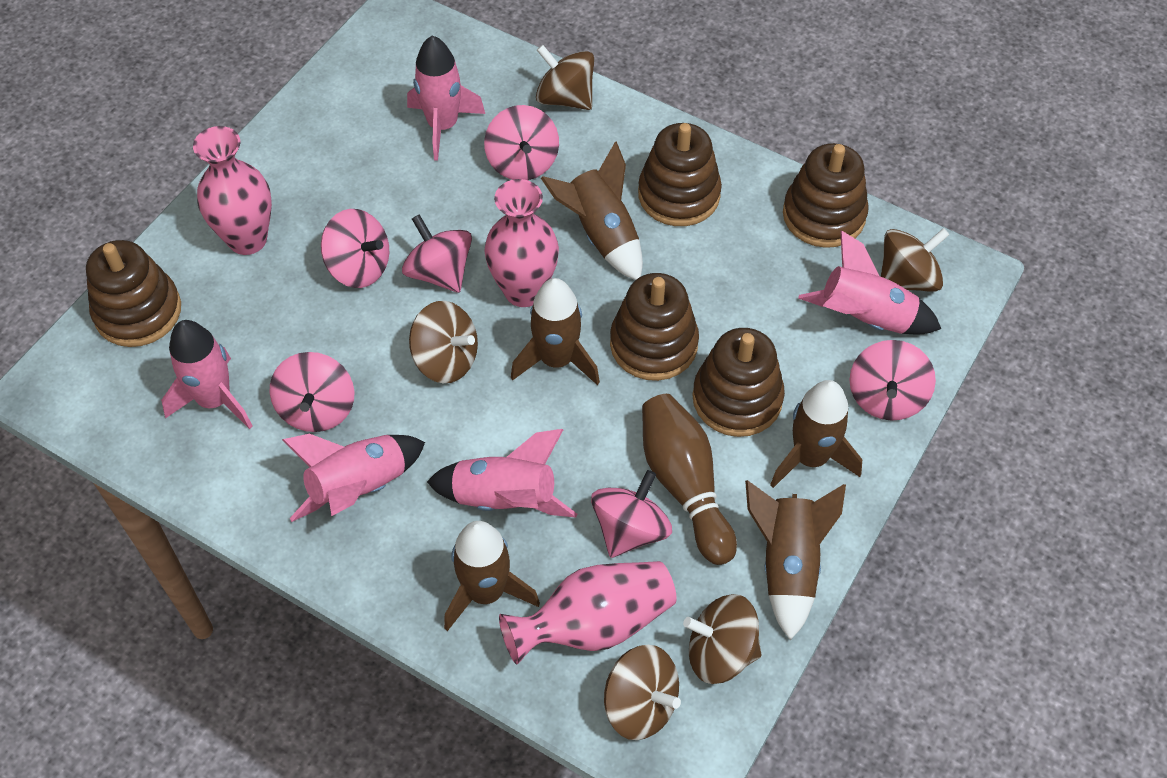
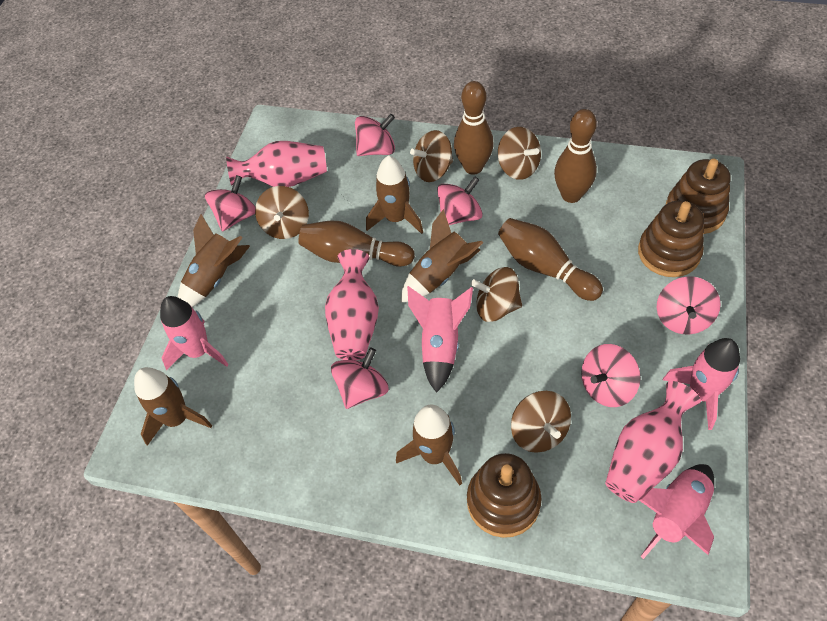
brown bowling pin: 1 -> 4
brown stacking toy: 5 -> 3
pink rocket: 5 -> 4

